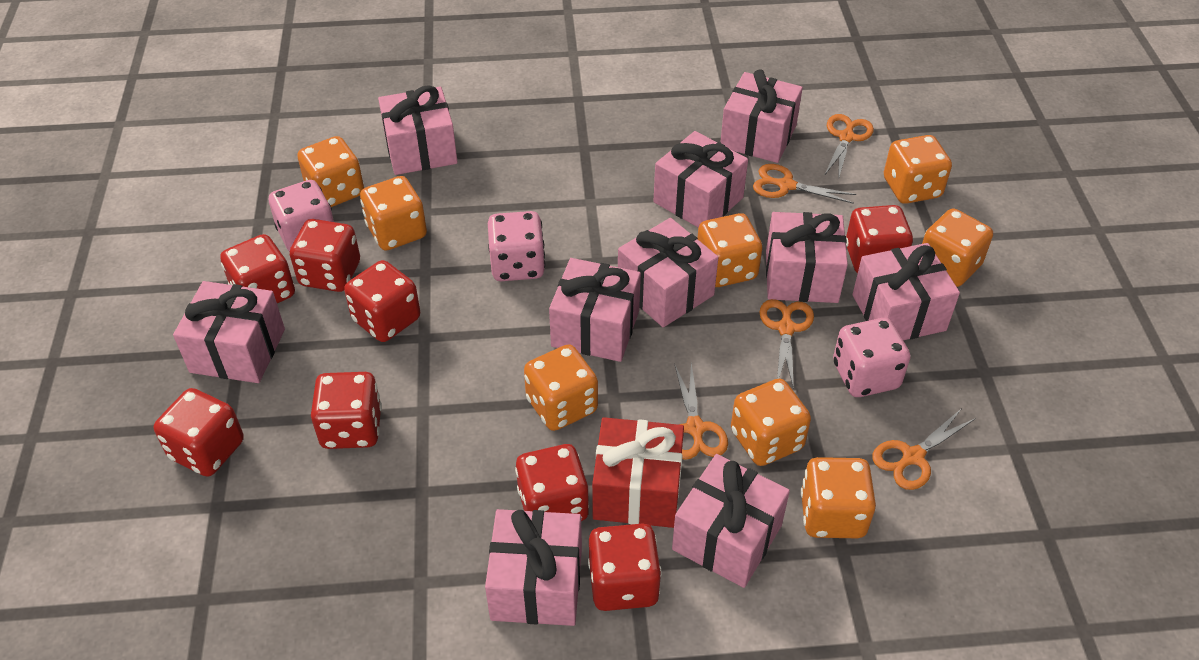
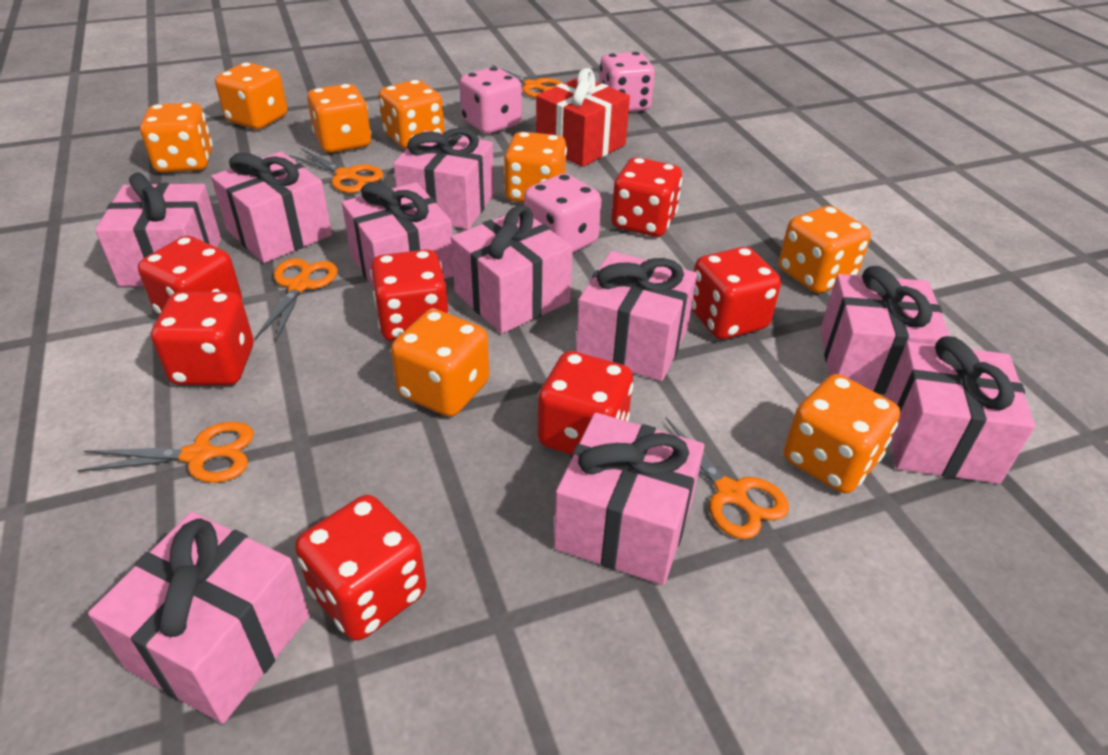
red dice: 8 -> 7

